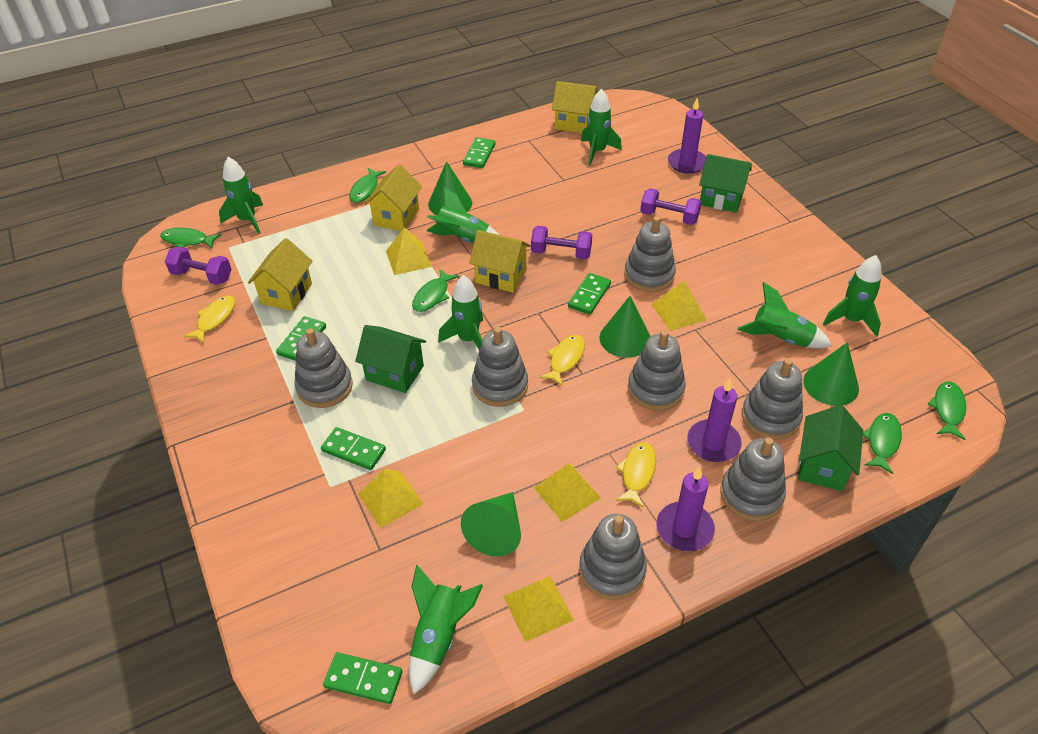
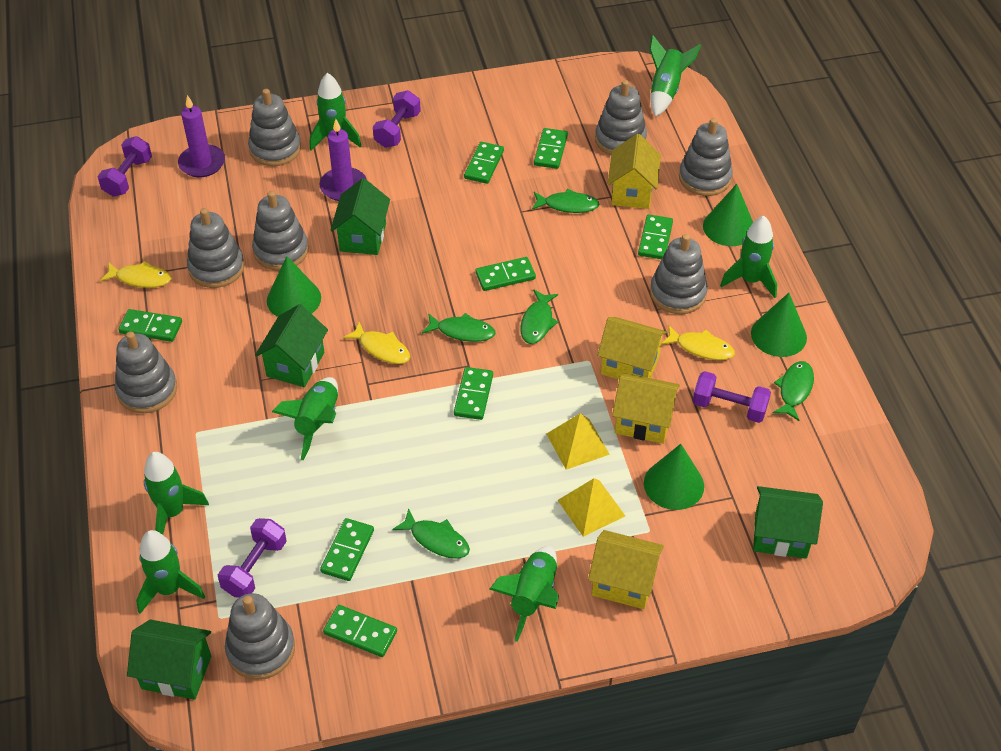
green domino: 5 -> 8
green house: 3 -> 4
grey stacking toy: 7 -> 8
purple candle: 3 -> 2
purple dumbbell: 3 -> 4
yellow pyramid: 5 -> 2

